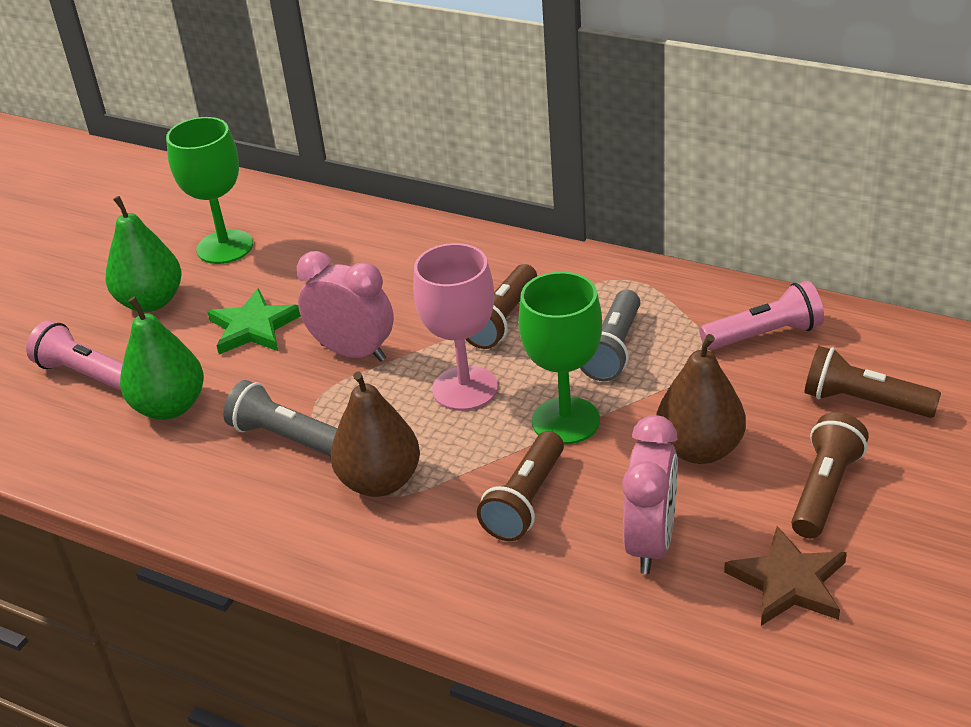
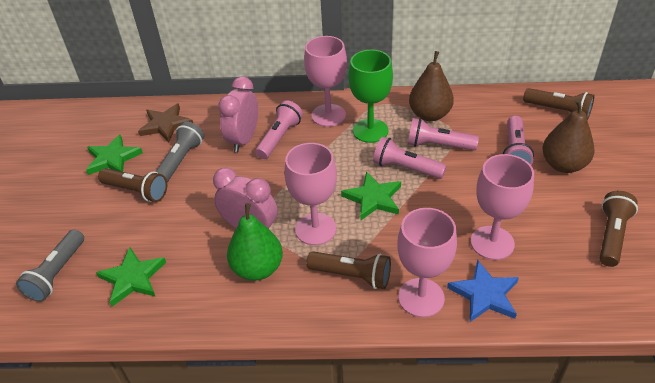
blue star: 0 -> 1
green goblet: 2 -> 1
green pear: 2 -> 1
green star: 1 -> 3
pink flashlight: 2 -> 4
pink goblet: 1 -> 4

